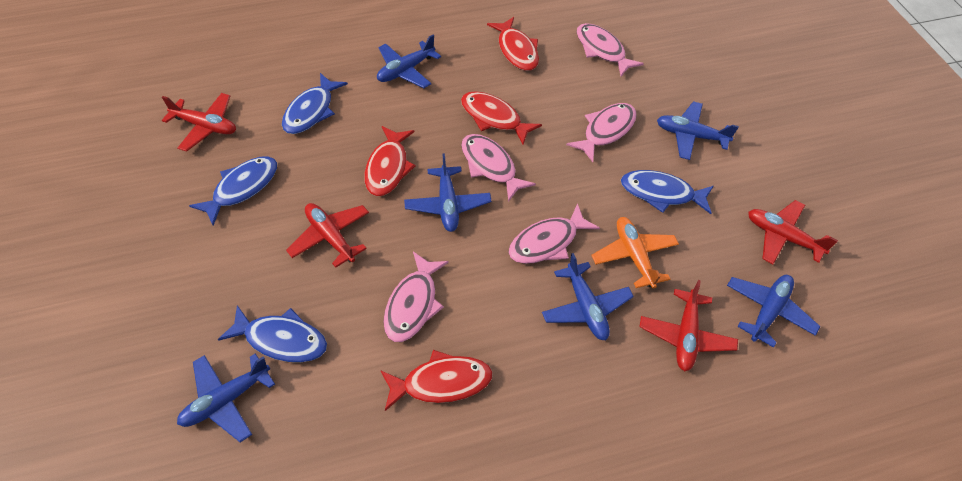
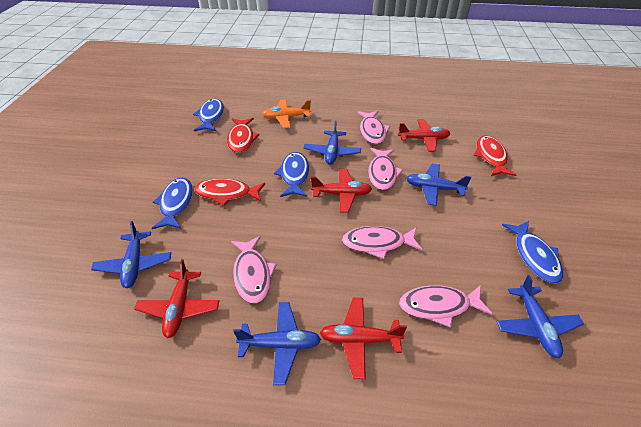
blue plane: 6 -> 5
red fish: 4 -> 3

